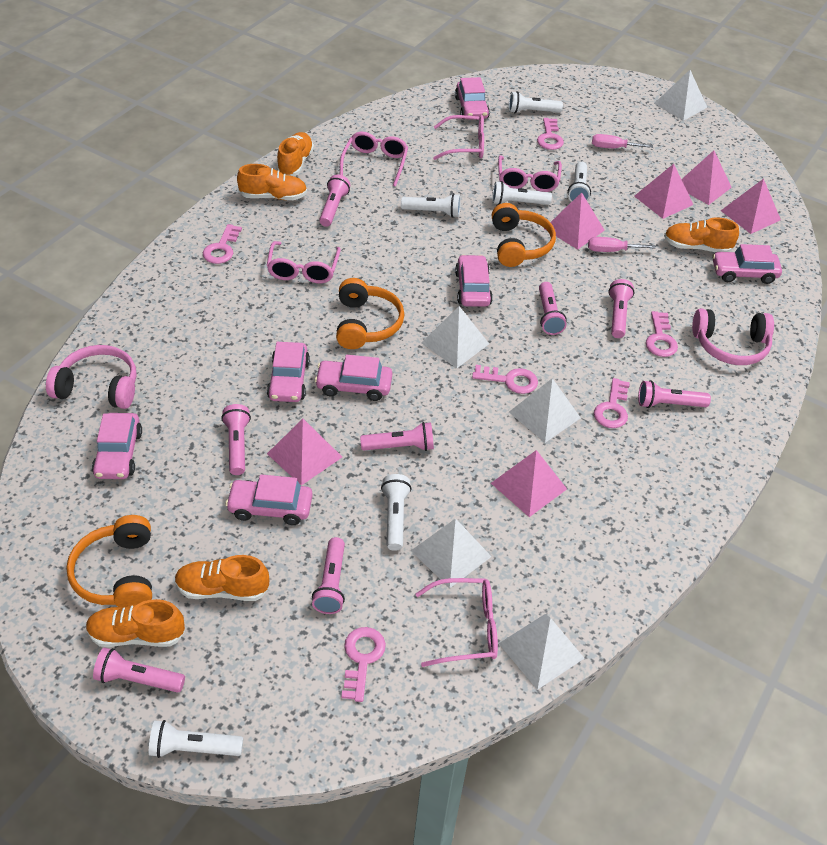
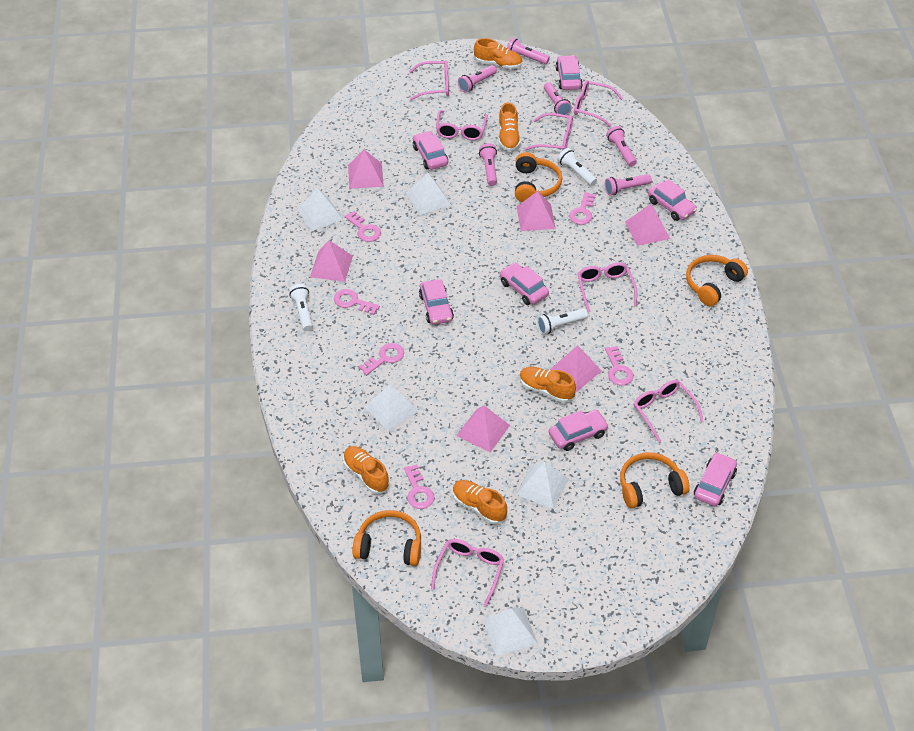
orange headphones: 3 -> 4
pink flashlight: 8 -> 6
pink glasses: 5 -> 7
pink headphones: 2 -> 0
pink screwdriver: 2 -> 0
white flashlight: 6 -> 3

